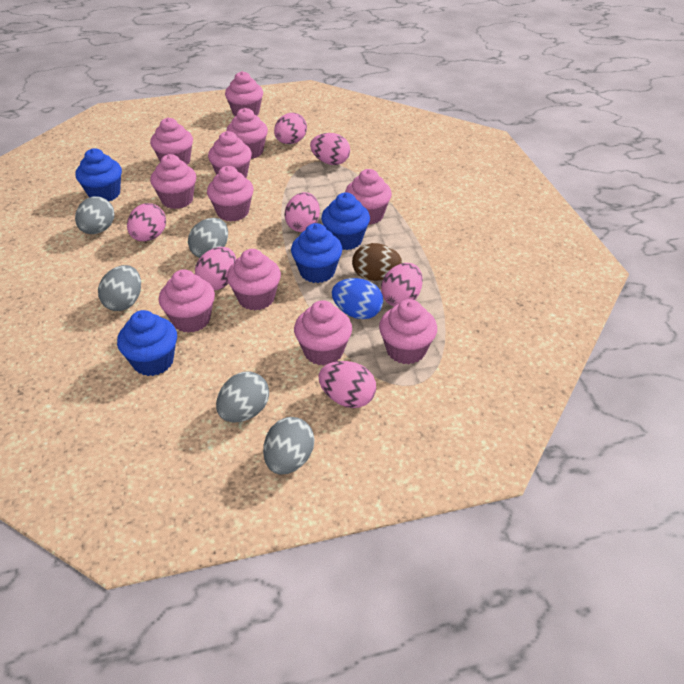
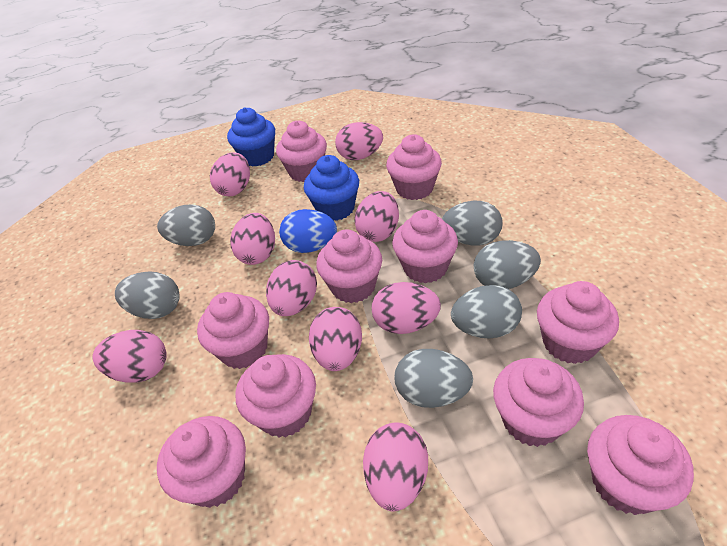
blue cupcake: 4 -> 2
brown egg: 1 -> 0
grey egg: 5 -> 6
pink cupcake: 11 -> 10
pink egg: 7 -> 9

